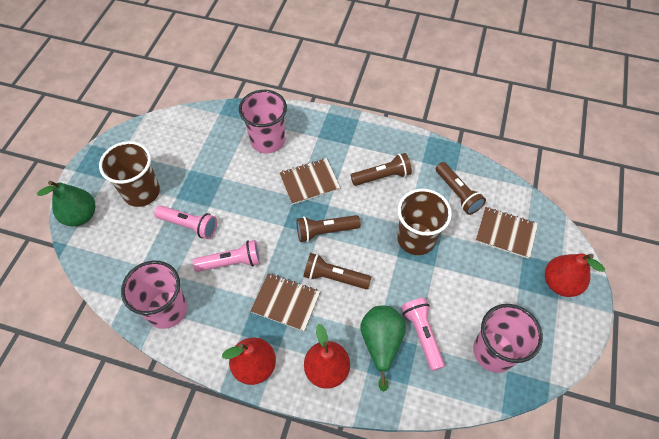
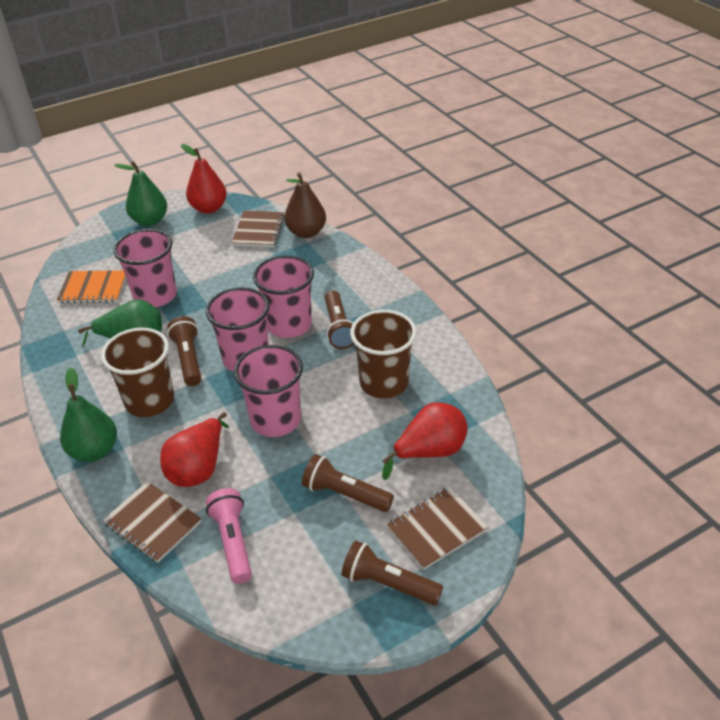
brown pear: 0 -> 1
green pear: 2 -> 3
orange notebook: 0 -> 1
pink cup: 3 -> 4
pink flashlight: 3 -> 1

